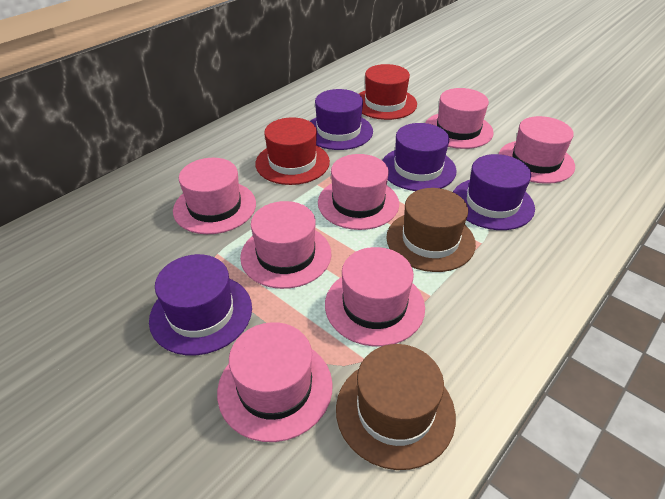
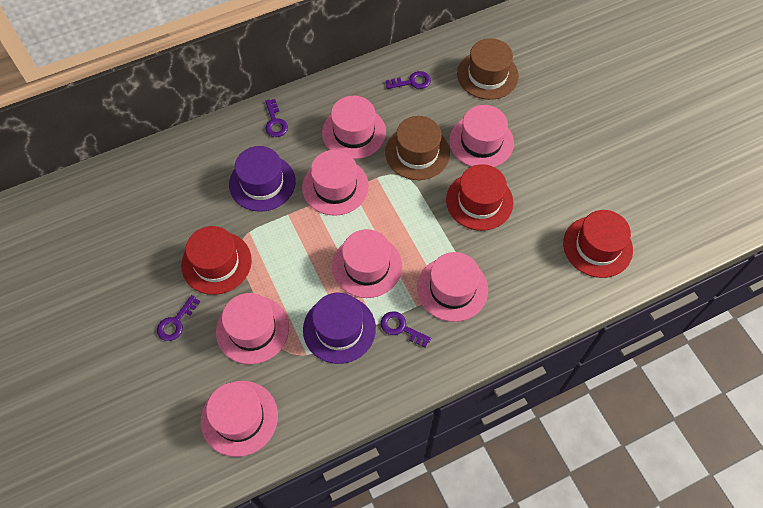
purple hat: 4 -> 2
purple key: 0 -> 4
red hat: 2 -> 3

